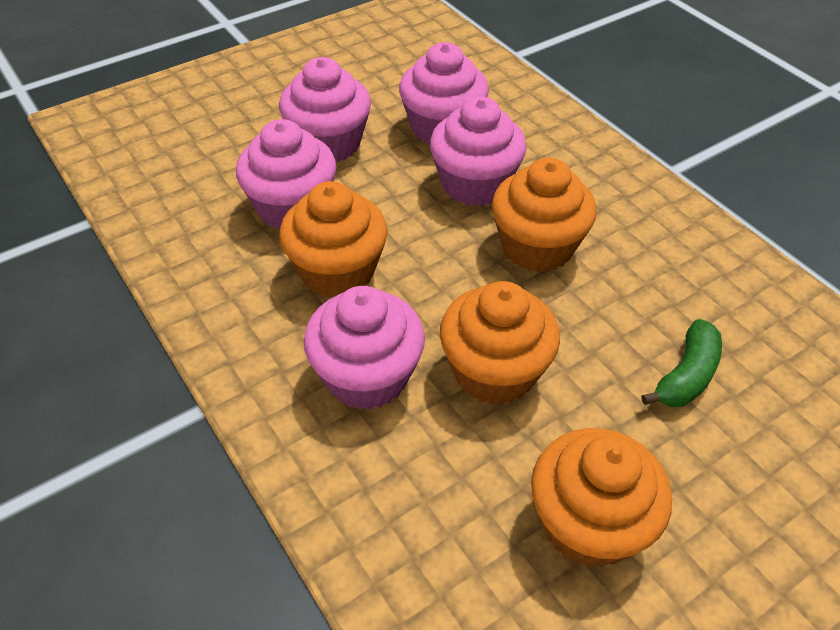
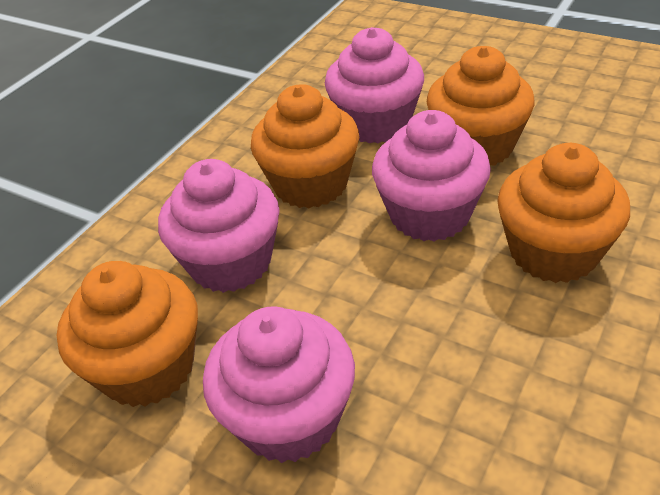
green banana: 1 -> 0
pink cupcake: 5 -> 4

